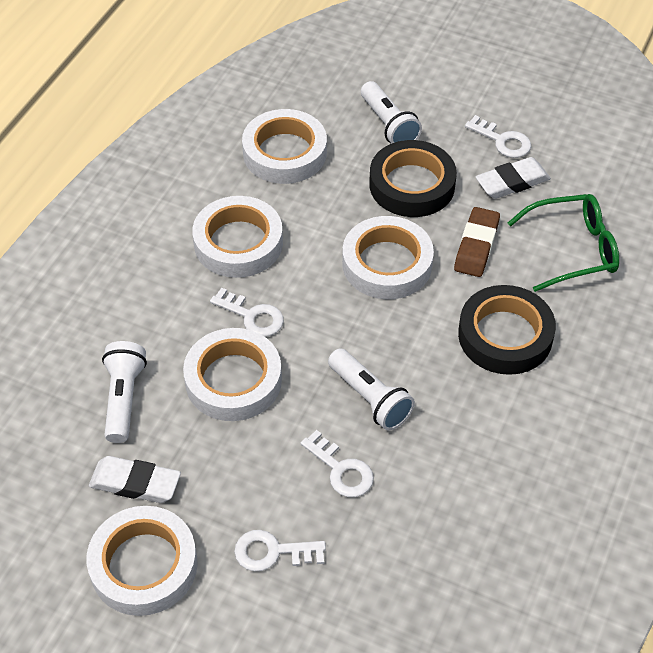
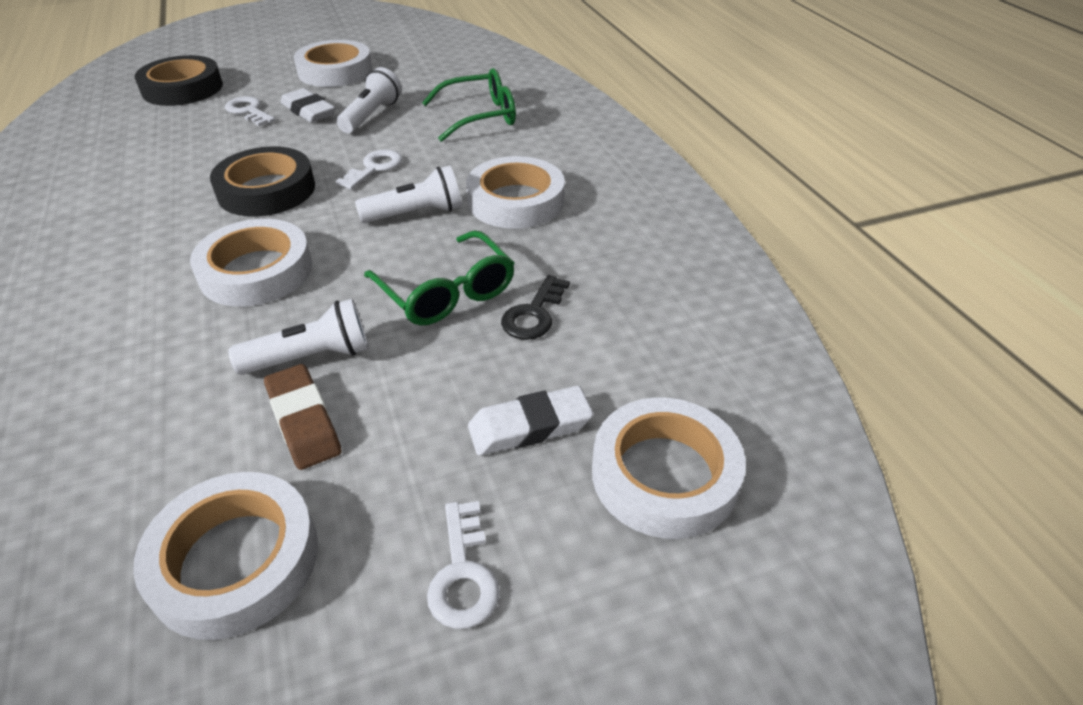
black key: 0 -> 1
green glasses: 1 -> 2
white key: 4 -> 3

